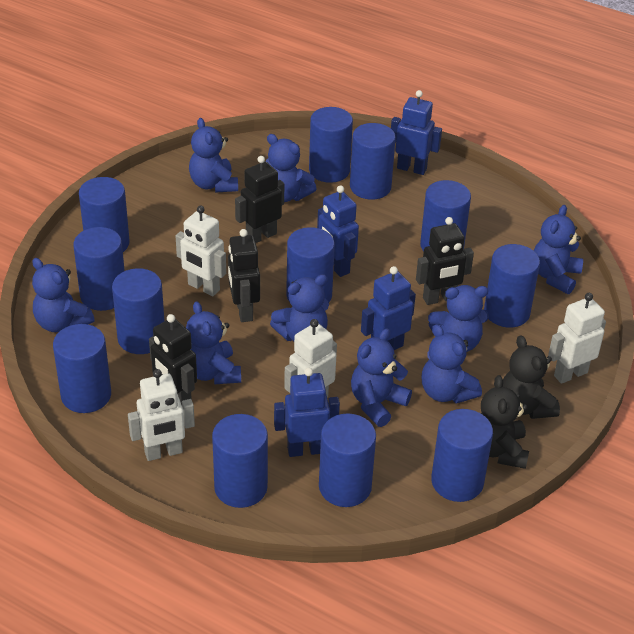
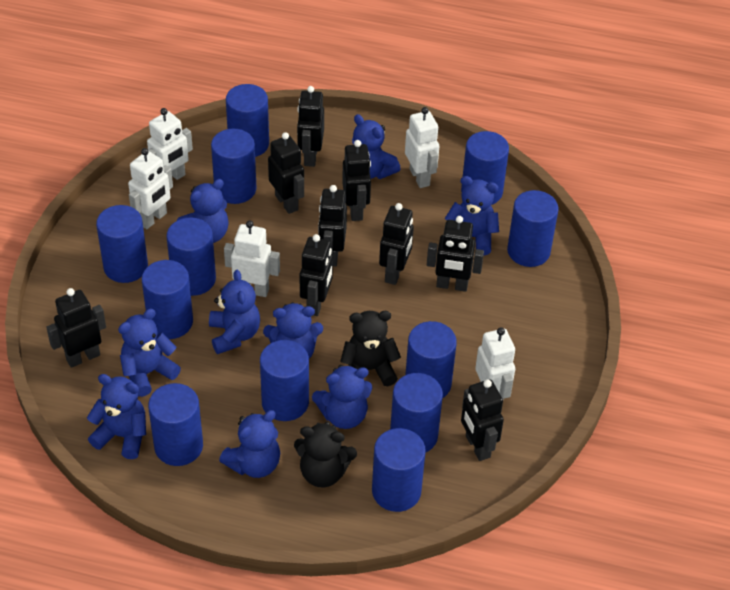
black robot: 4 -> 9
blue robot: 4 -> 0
white robot: 4 -> 5

